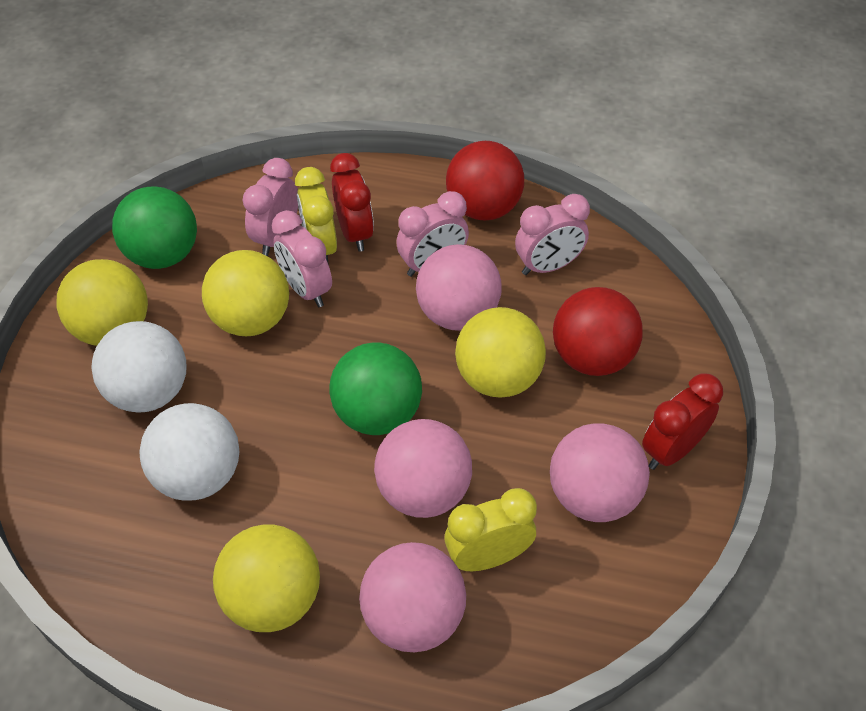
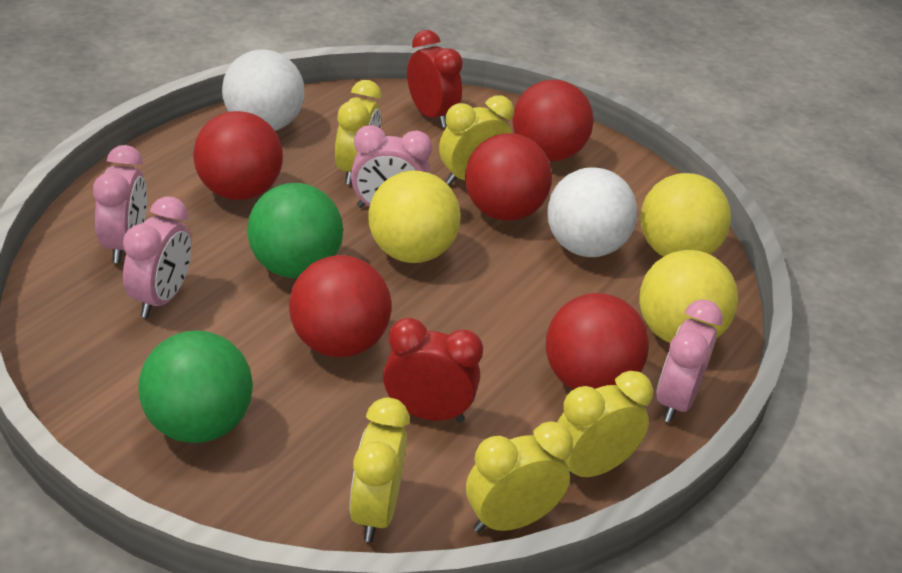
pink ball: 4 -> 0
red ball: 2 -> 5
yellow ball: 4 -> 3
yellow clock: 2 -> 5

